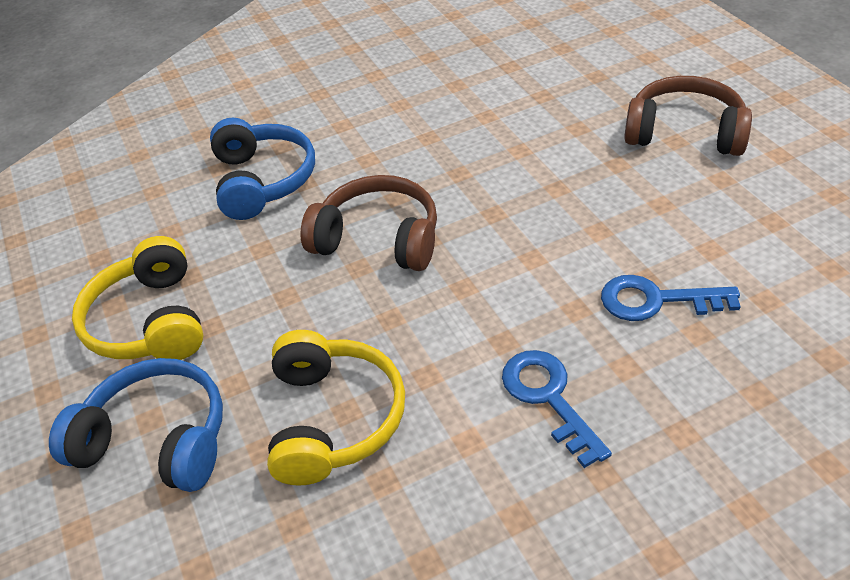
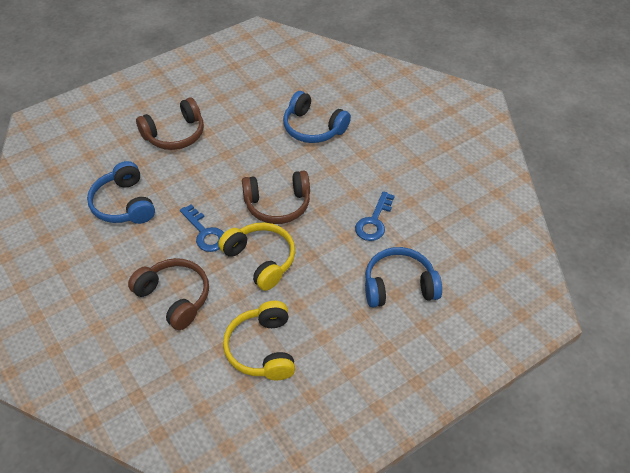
blue headphones: 2 -> 3
brown headphones: 2 -> 3

